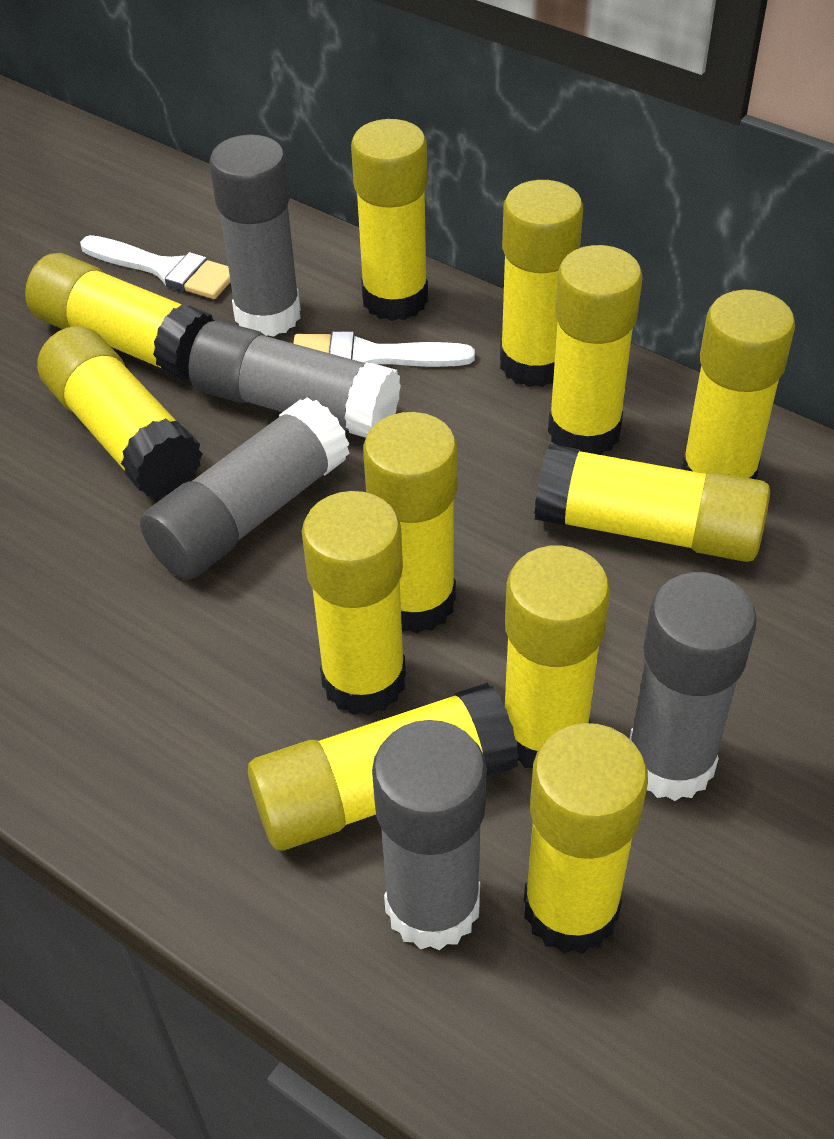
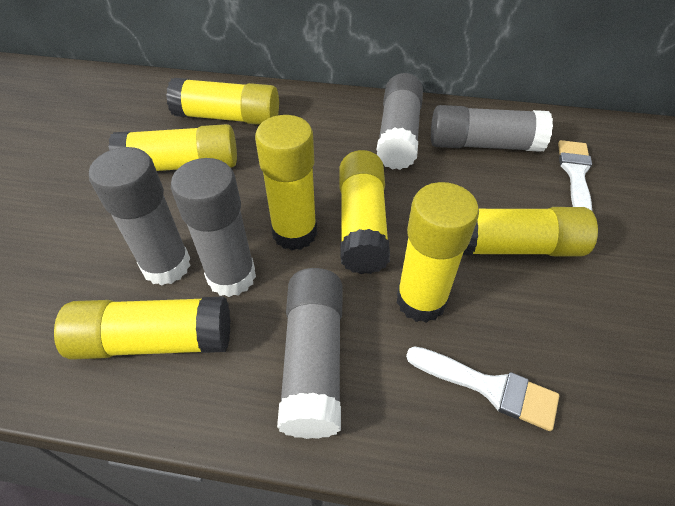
yellow glue stick: 12 -> 7

